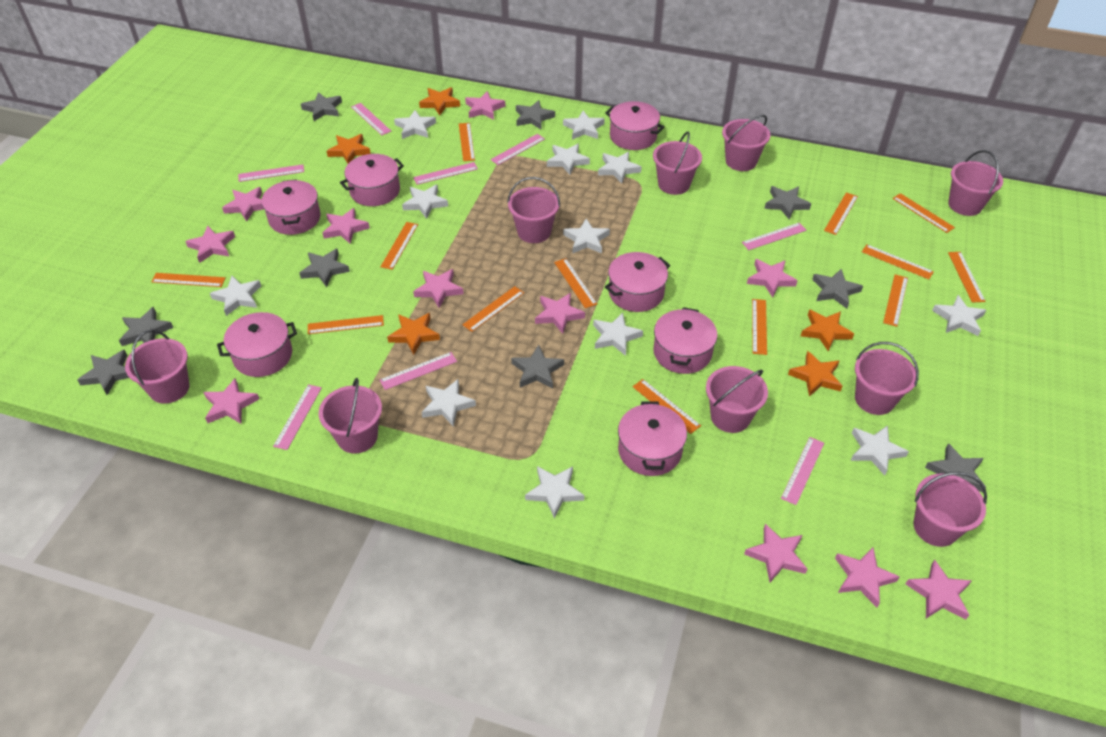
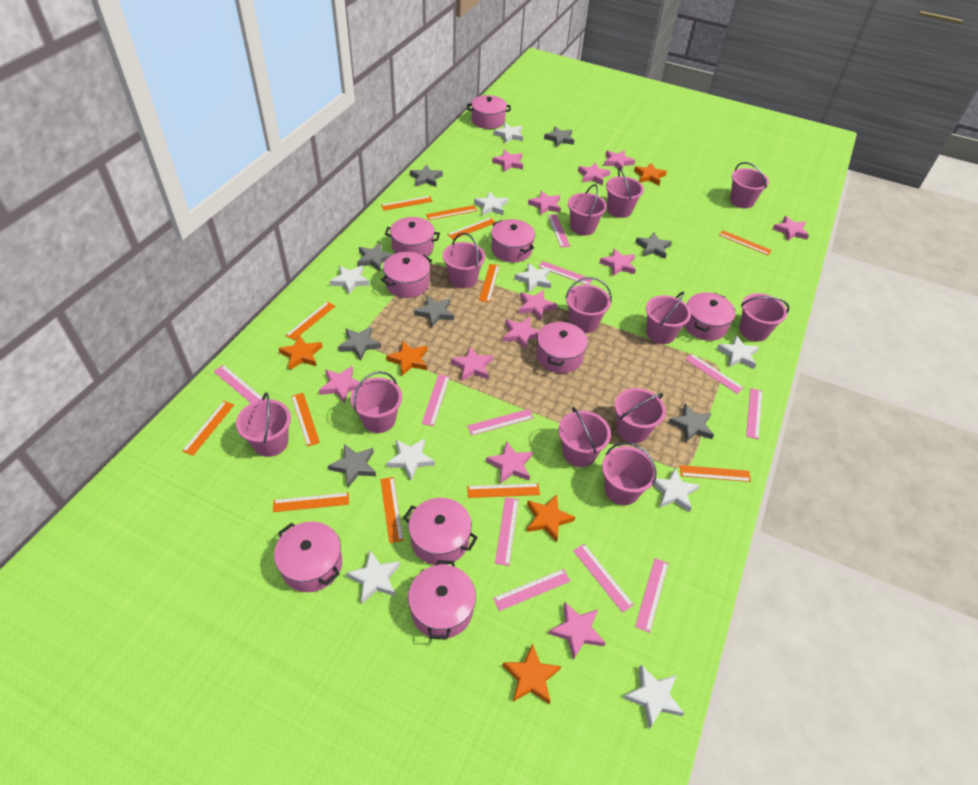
grey star: 9 -> 8
orange ruler: 13 -> 12
pink bucket: 9 -> 12
pink pot: 7 -> 9
pink ruler: 8 -> 11
pink star: 11 -> 12
white star: 12 -> 9

